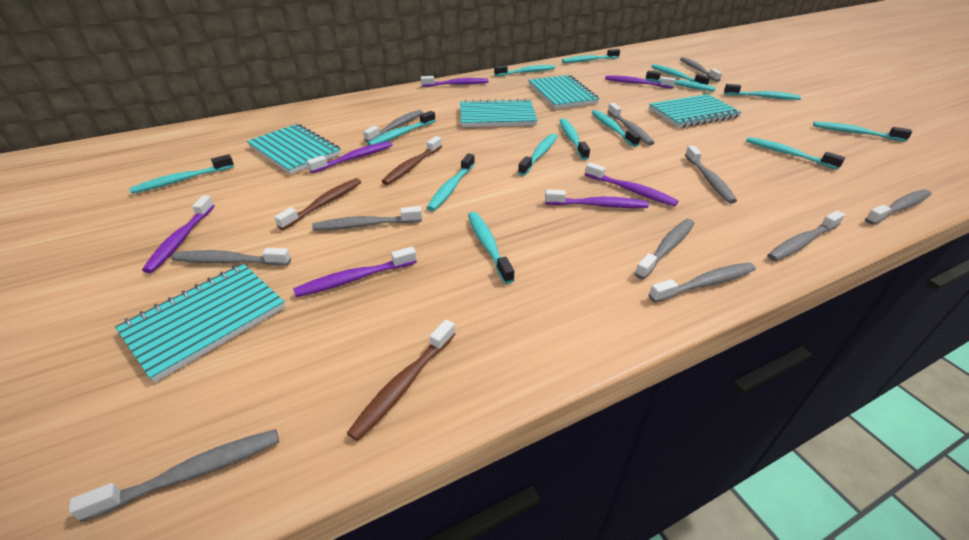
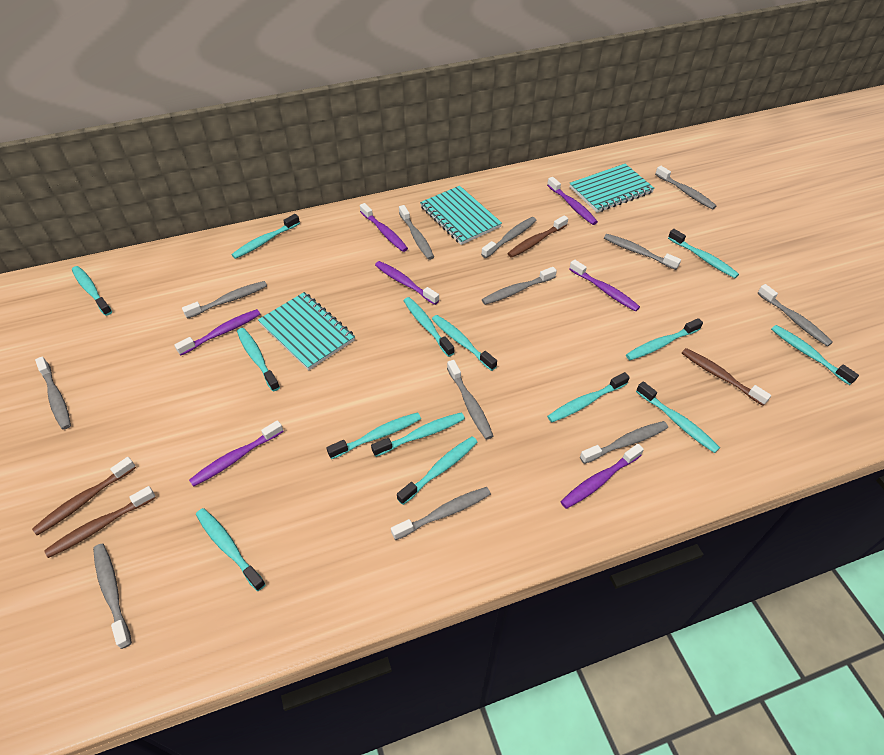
brown toothbrush: 3 -> 4
grey toothbrush: 11 -> 12
turquoise notebook: 5 -> 3

